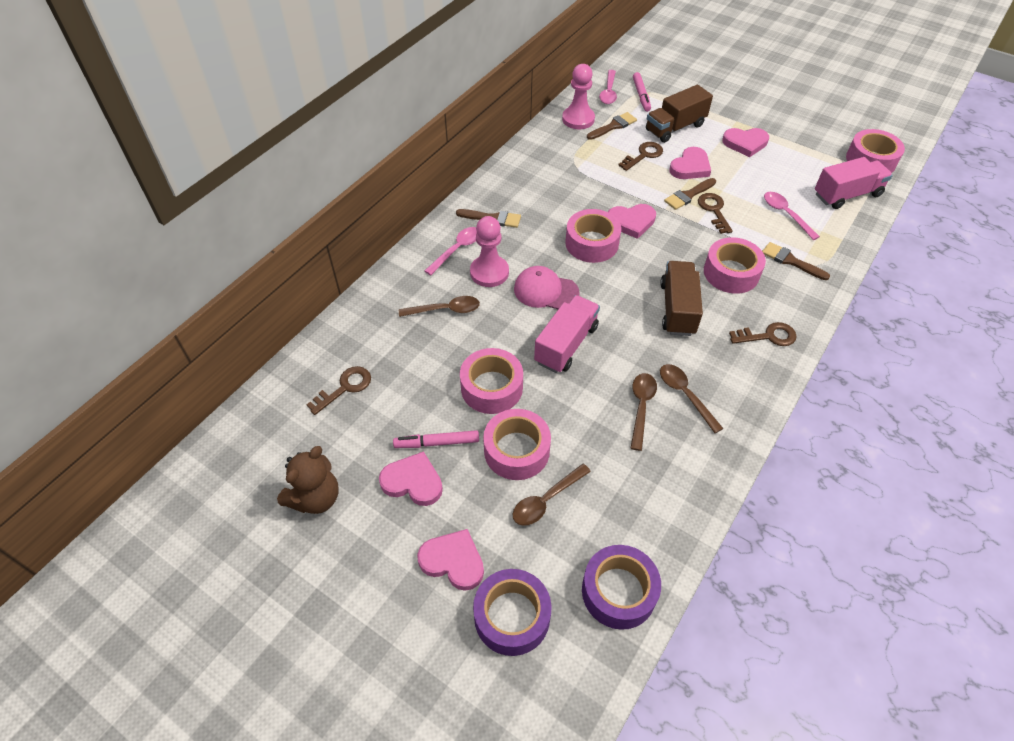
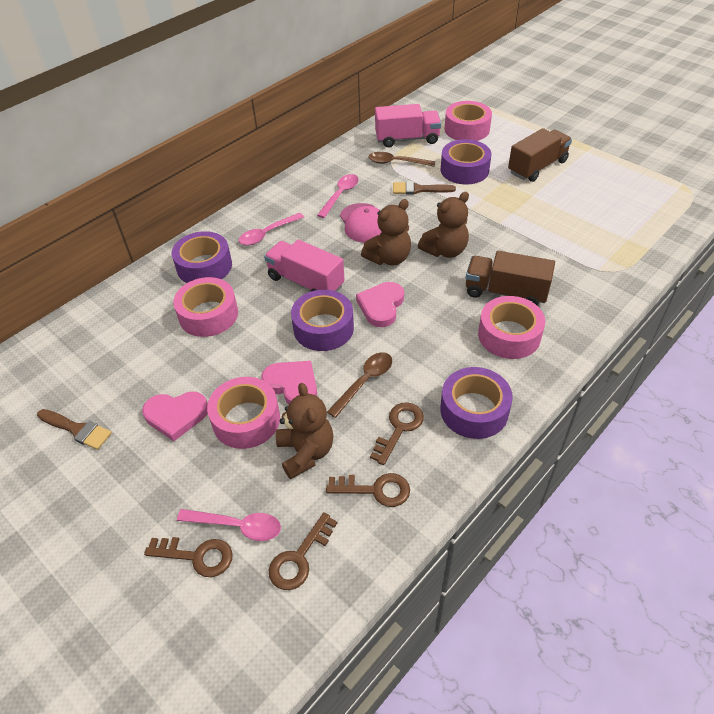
brown brush: 4 -> 2
brown spoon: 4 -> 2
brown teddy bear: 1 -> 3
pink heart: 5 -> 3
pink marker: 2 -> 0
pink pawn: 2 -> 0
pink tape: 5 -> 4
purple tape: 2 -> 4

